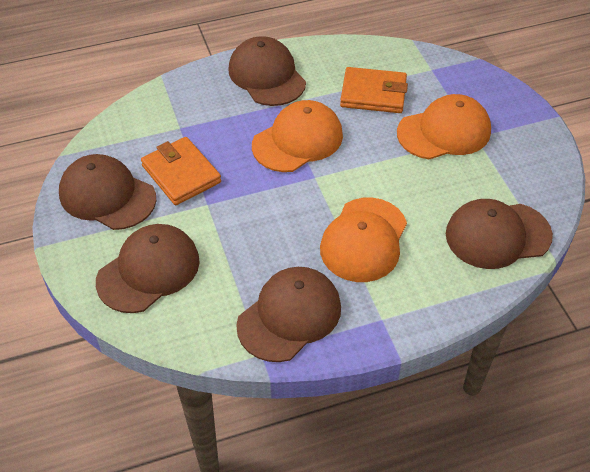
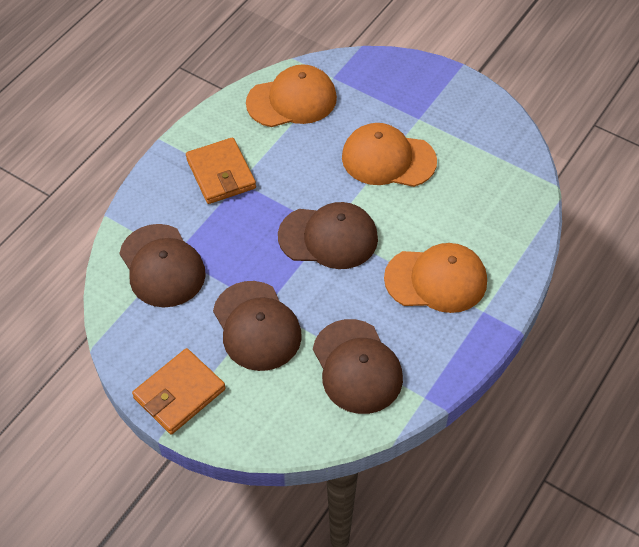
brown cap: 5 -> 4

